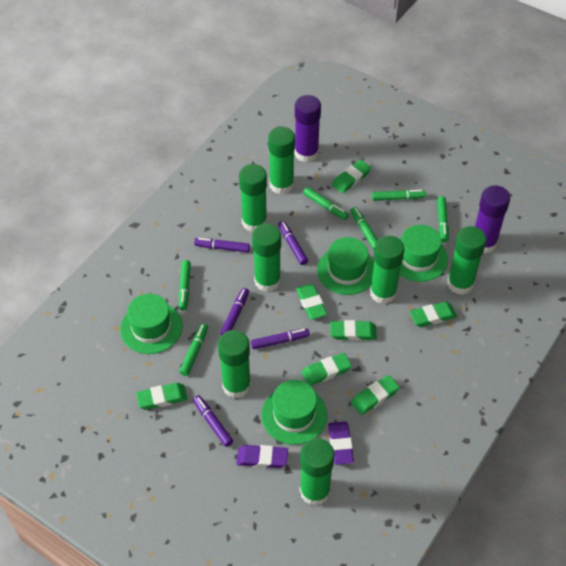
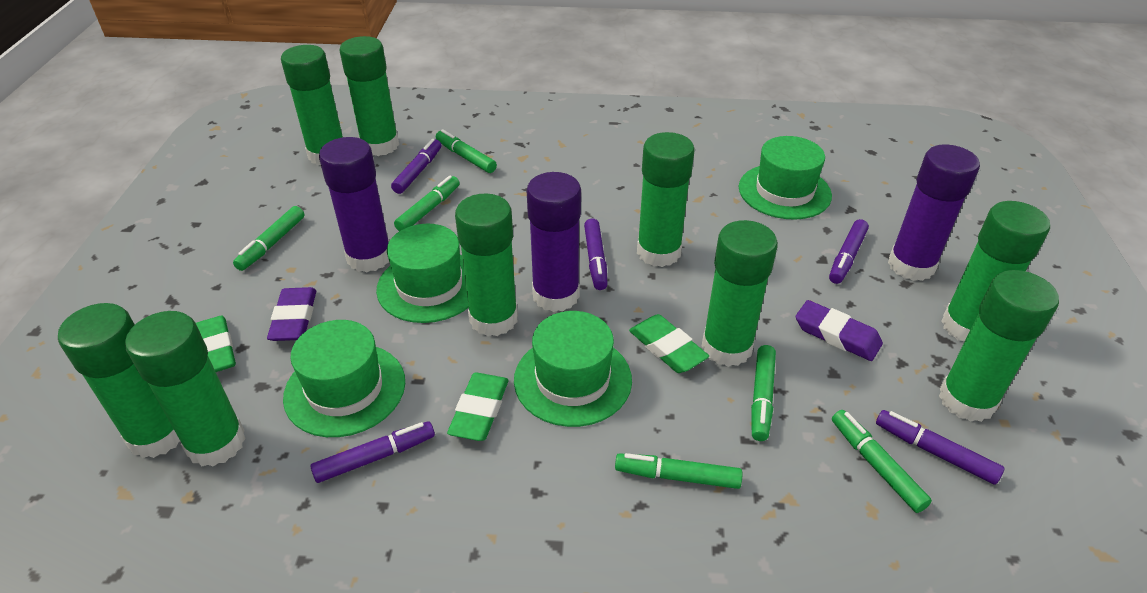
green eraser: 7 -> 3
green glue stick: 7 -> 9
purple glue stick: 2 -> 3

